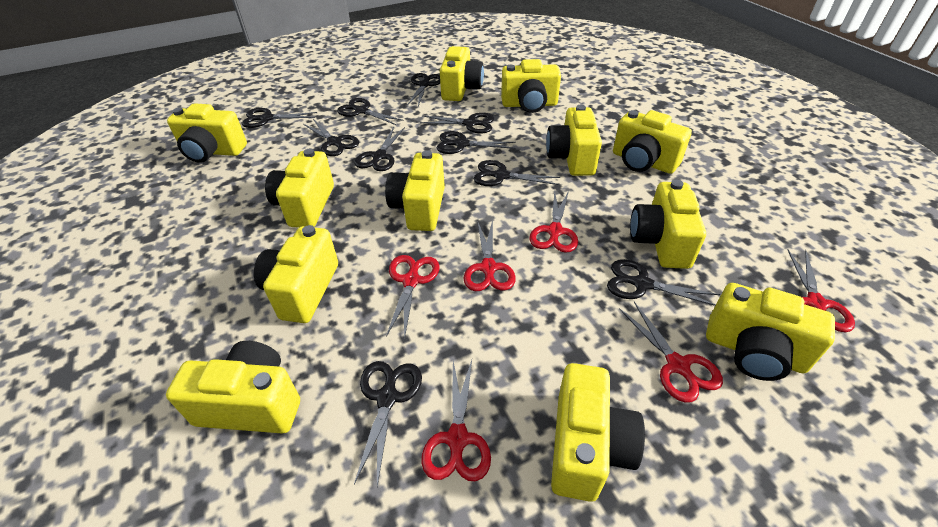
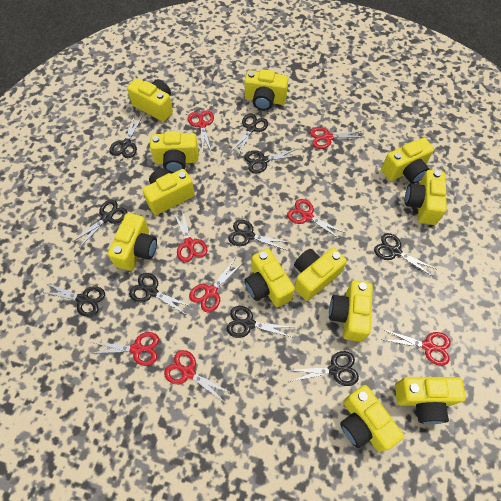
red scissors: 6 -> 8

